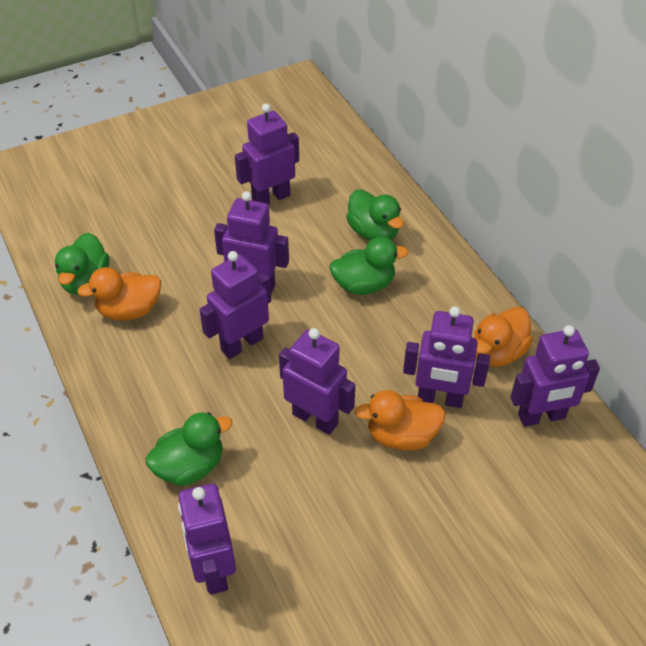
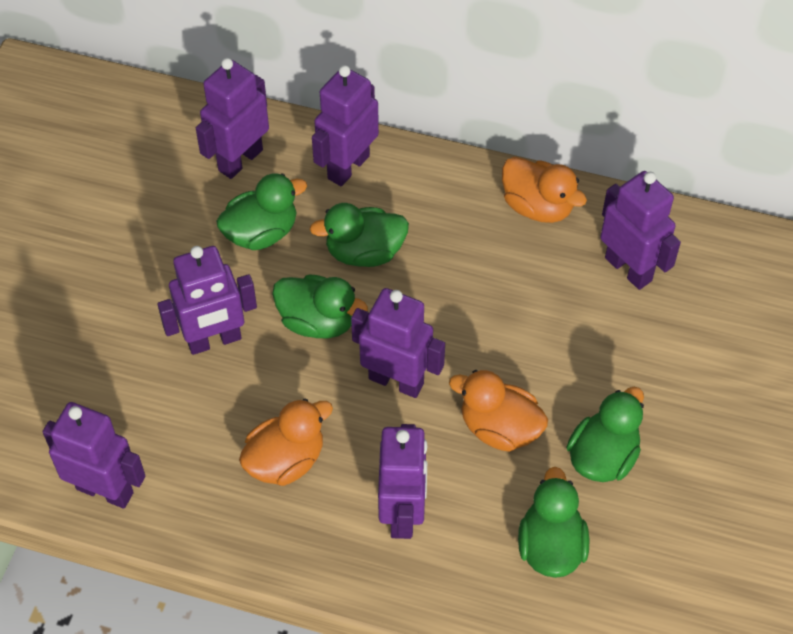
green duck: 4 -> 5

